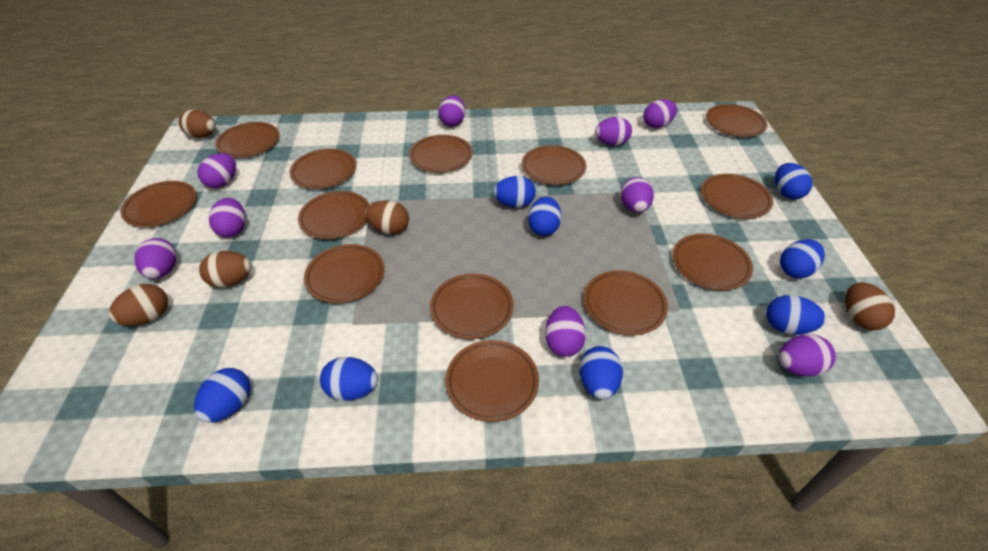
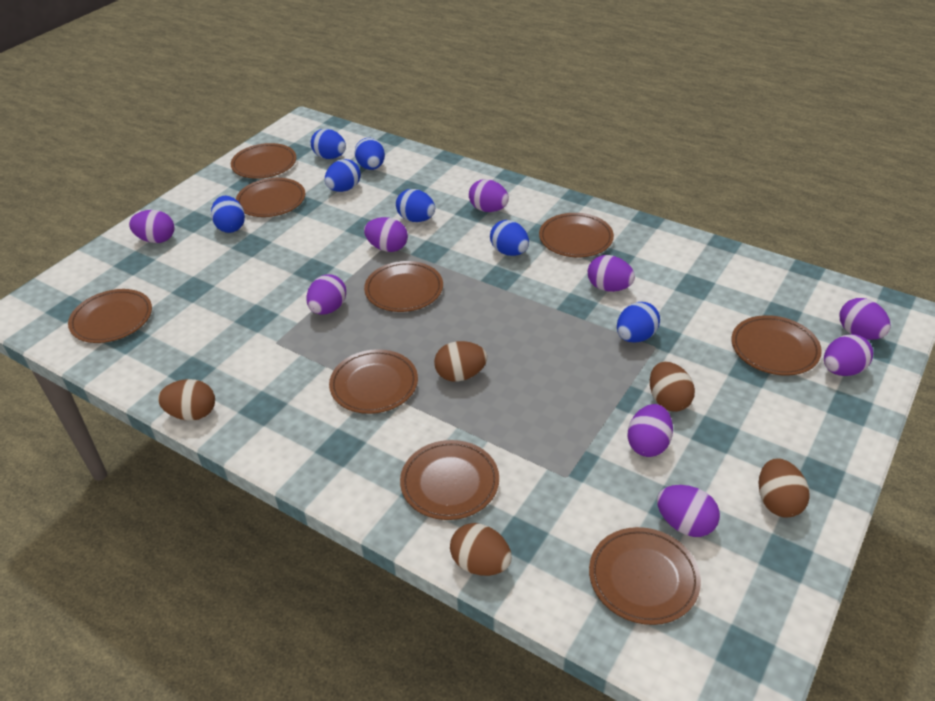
blue egg: 8 -> 7
brown plate: 13 -> 9

